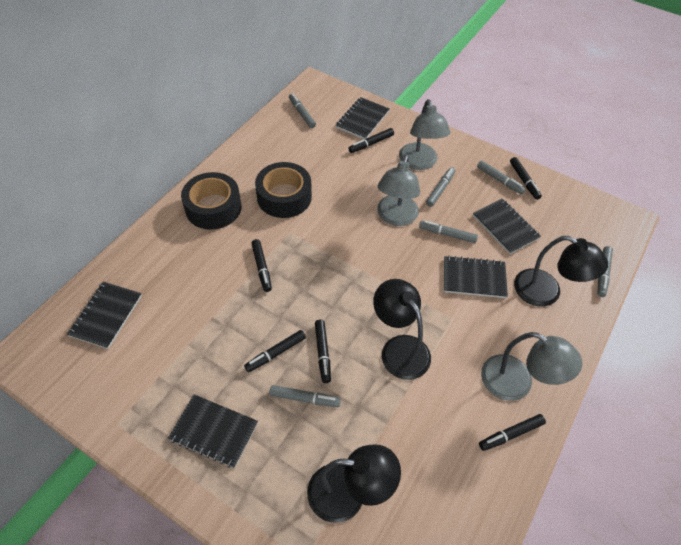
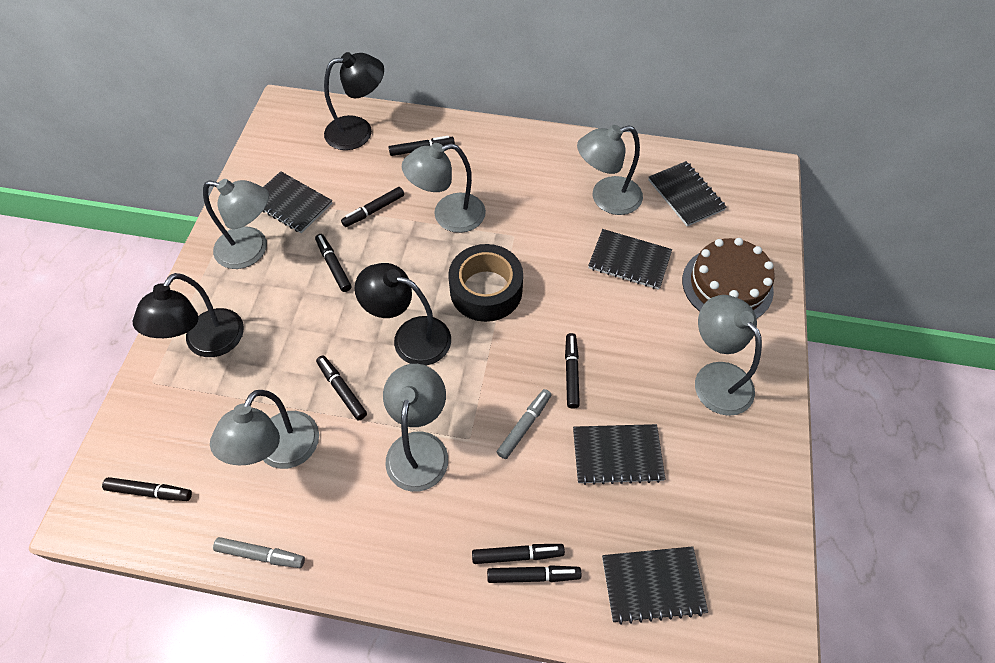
black marker: 6 -> 8
black tape: 2 -> 1
brown cake: 0 -> 1
grey lamp: 3 -> 6
grey marker: 6 -> 2

